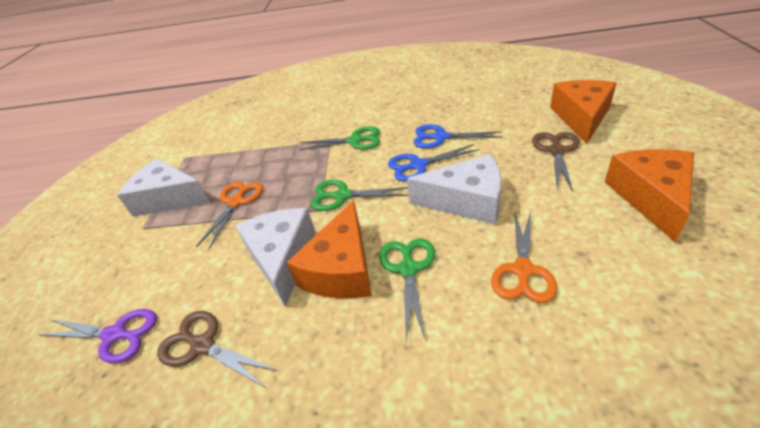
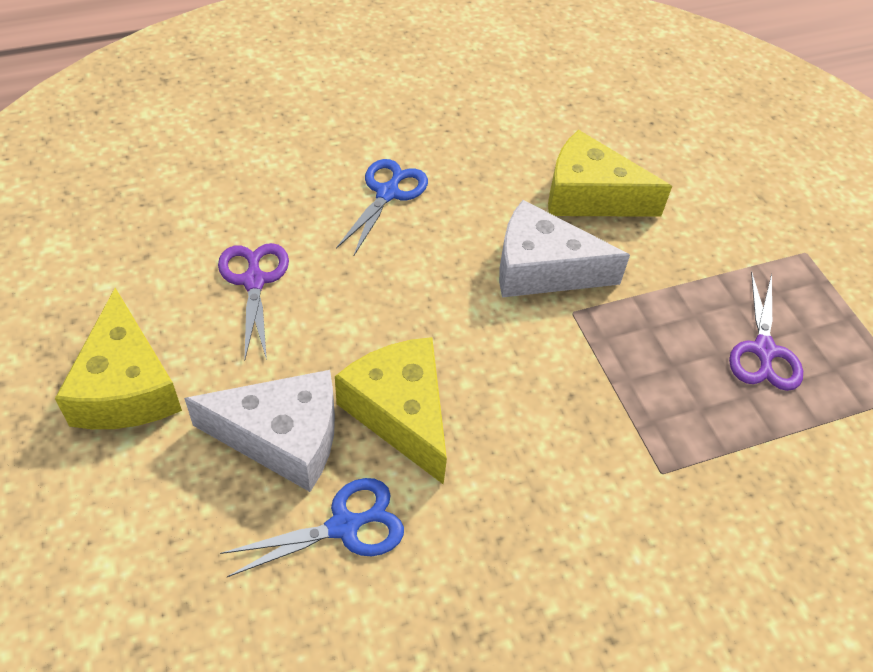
brown scissors: 2 -> 0
green scissors: 3 -> 0
orange cheese: 3 -> 0
orange scissors: 2 -> 0
purple scissors: 1 -> 2
white cheese: 3 -> 2
yellow cheese: 0 -> 3

